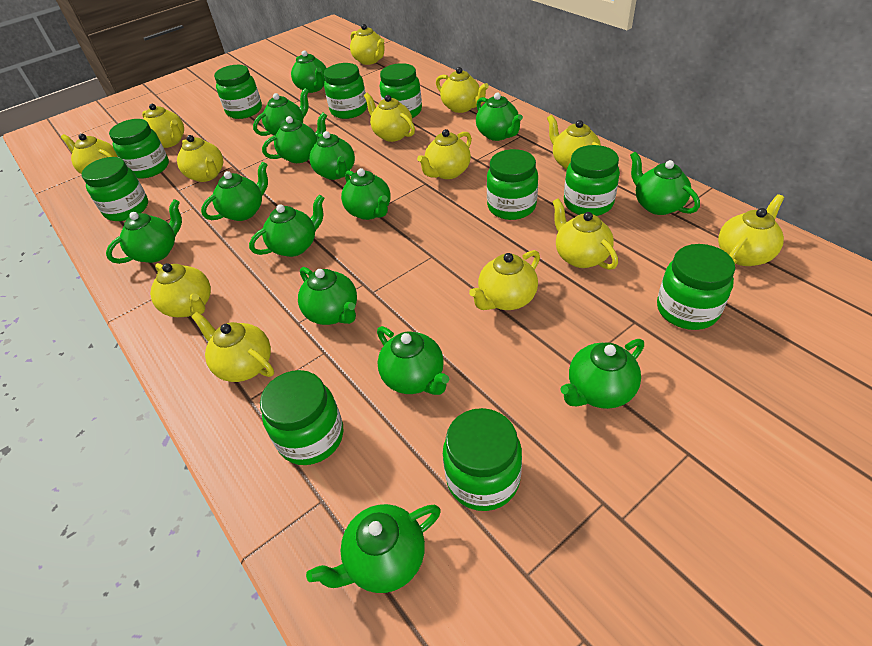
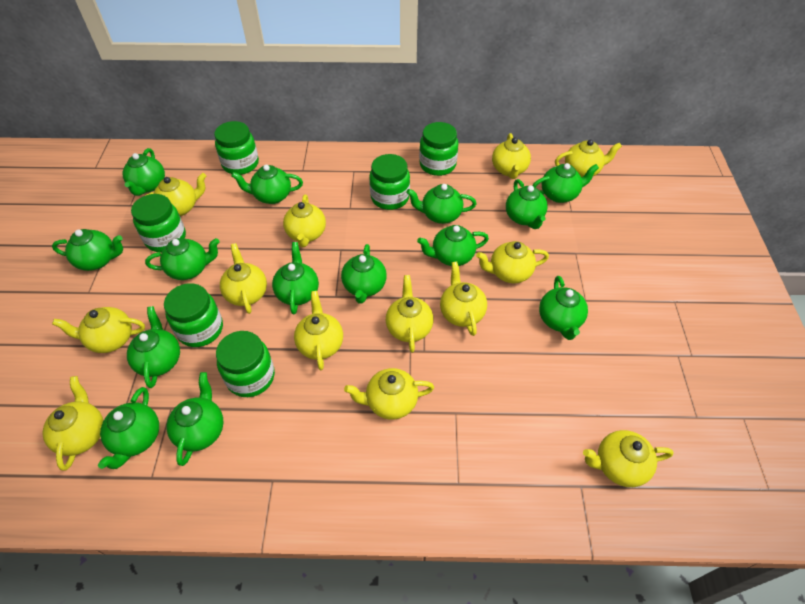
green jar: 10 -> 6

